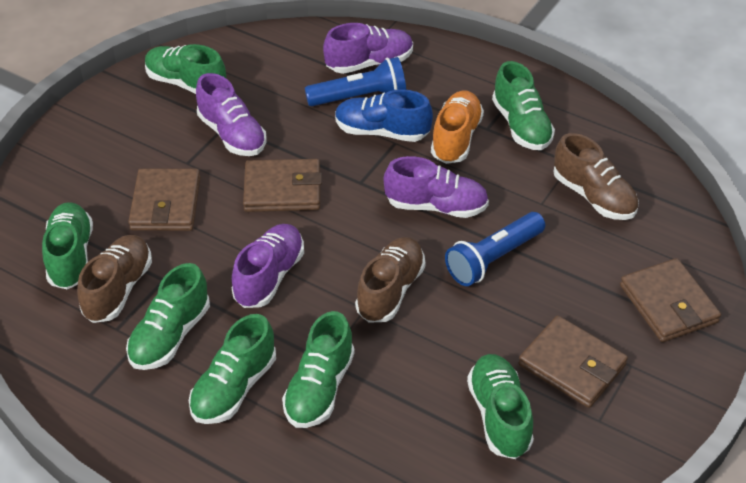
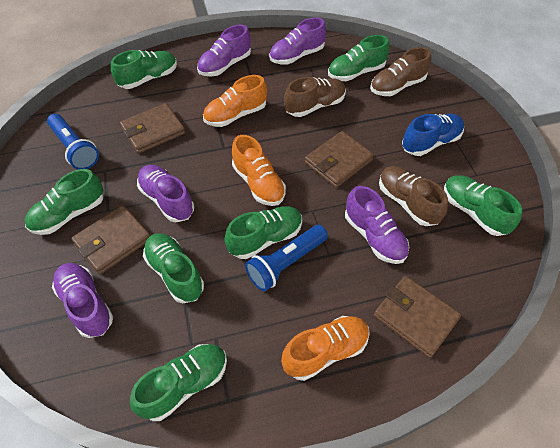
orange shoe: 1 -> 3
purple shoe: 4 -> 5

